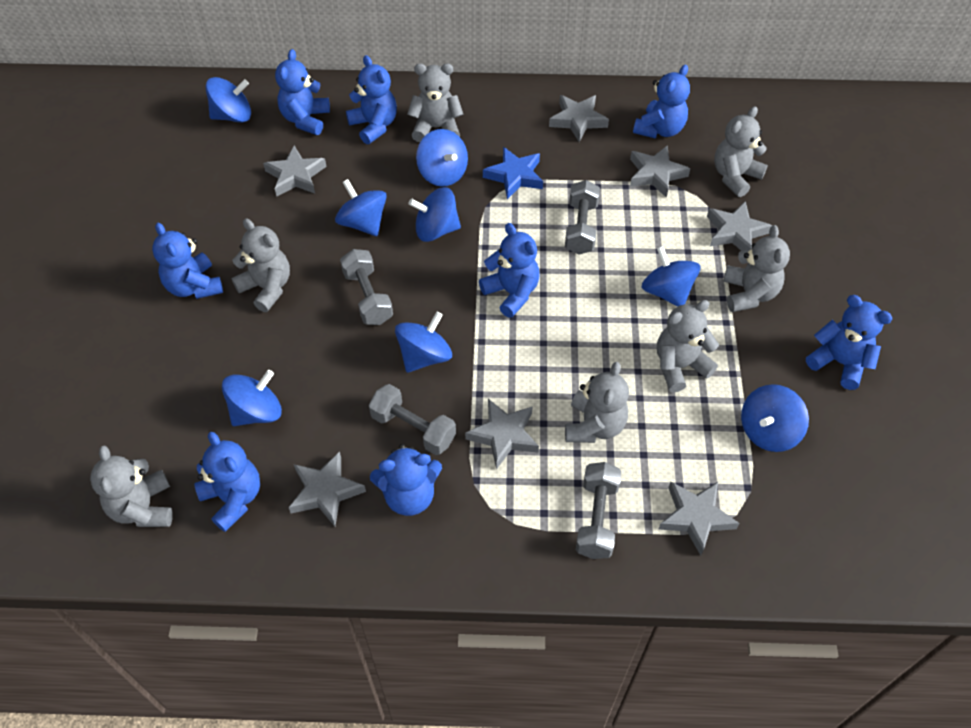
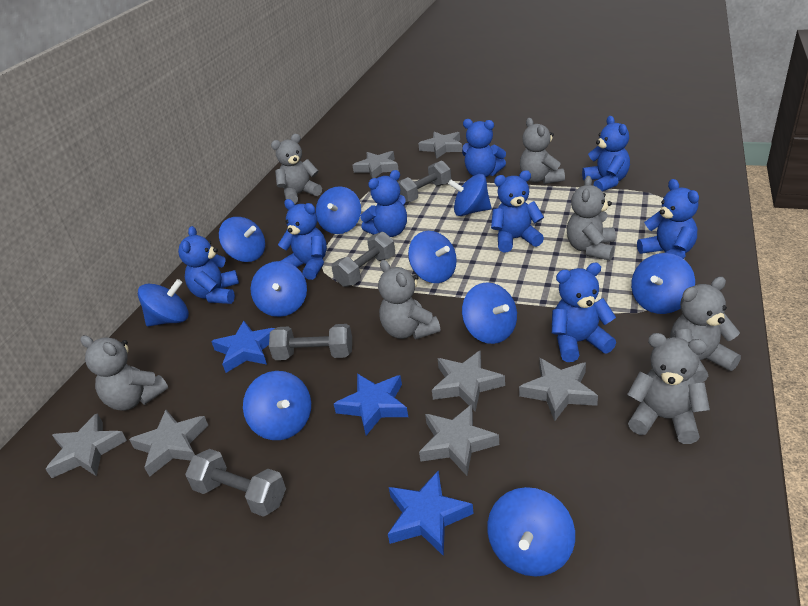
blue spinning top: 8 -> 10
blue star: 1 -> 3

